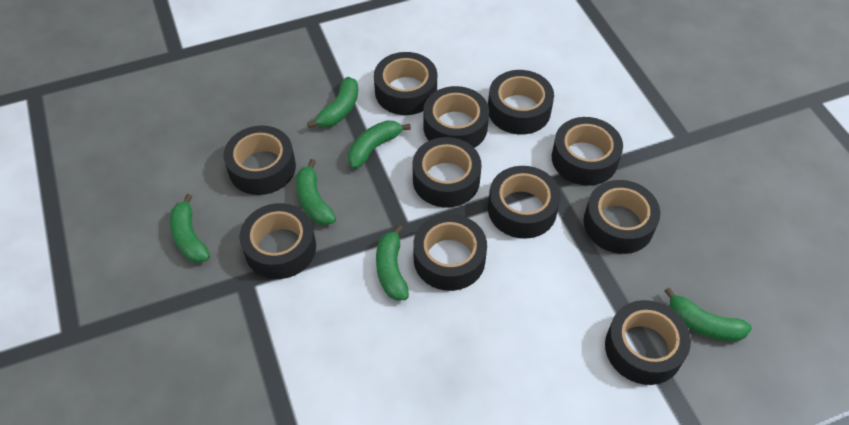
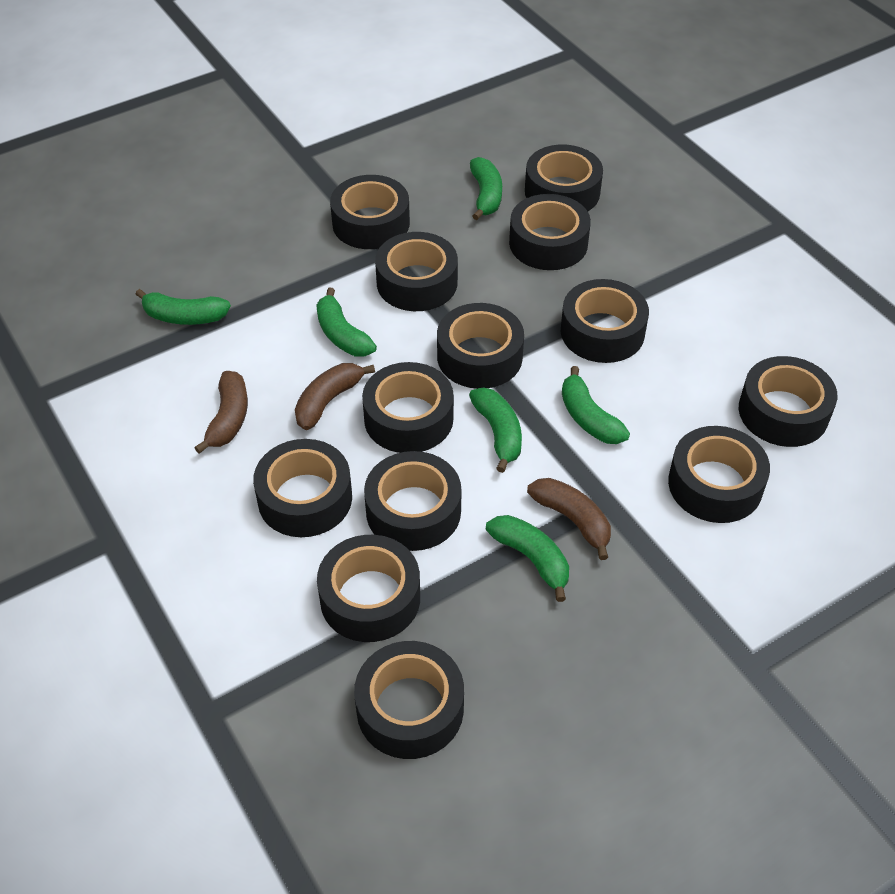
black tape: 11 -> 13
brown banana: 0 -> 3

